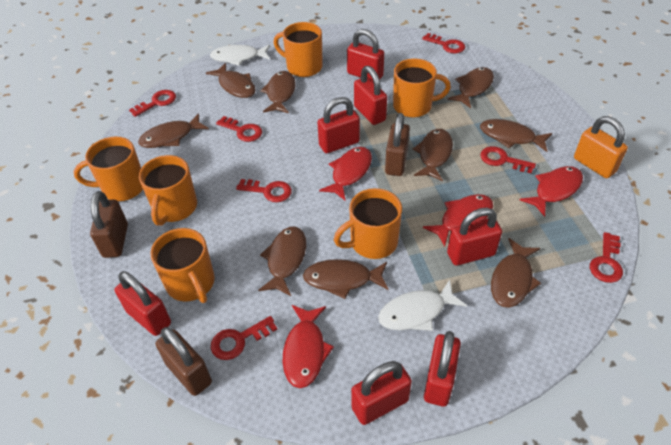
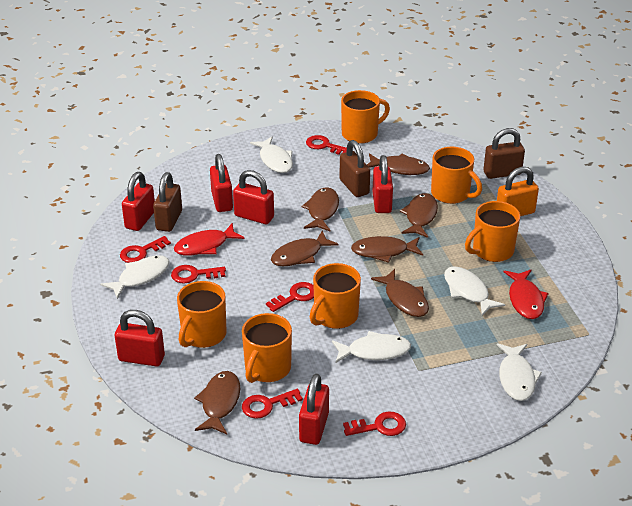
brown fish: 9 -> 7
red fish: 4 -> 2
red key: 7 -> 6
red padlock: 7 -> 6
white fish: 2 -> 5

